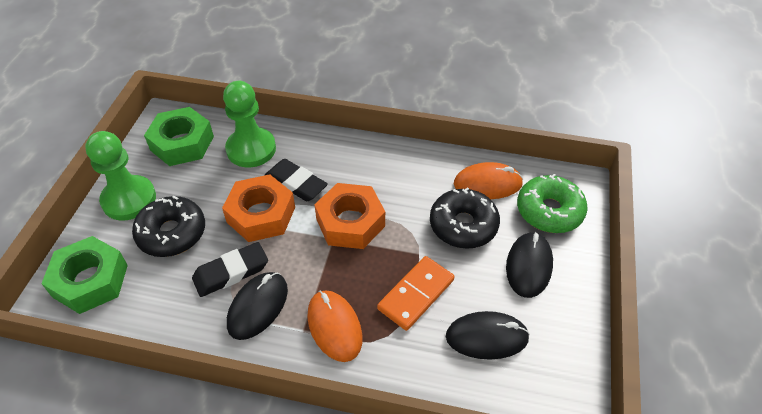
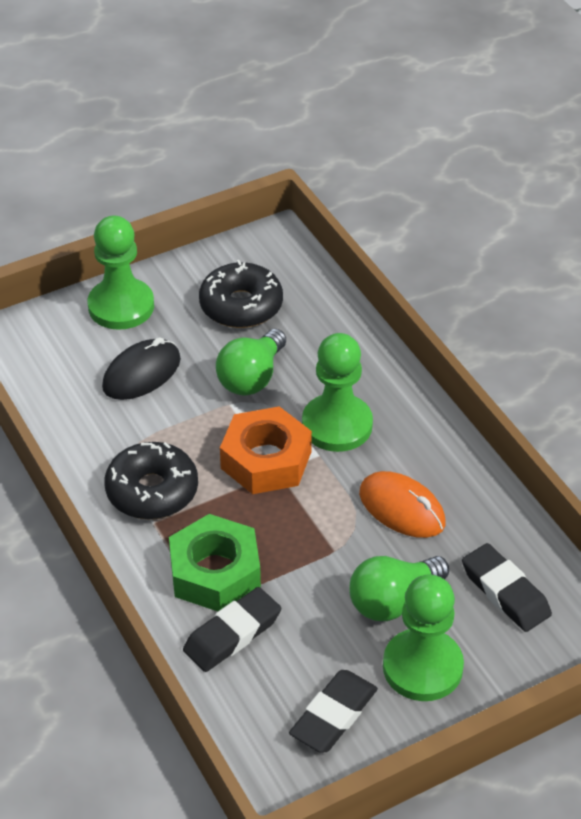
black eraser: 2 -> 3
black mouse: 3 -> 1
green donut: 1 -> 0
green light bulb: 0 -> 2
green nut: 2 -> 1
green pawn: 2 -> 3
orange domino: 1 -> 0
orange mouse: 2 -> 1
orange nut: 2 -> 1

